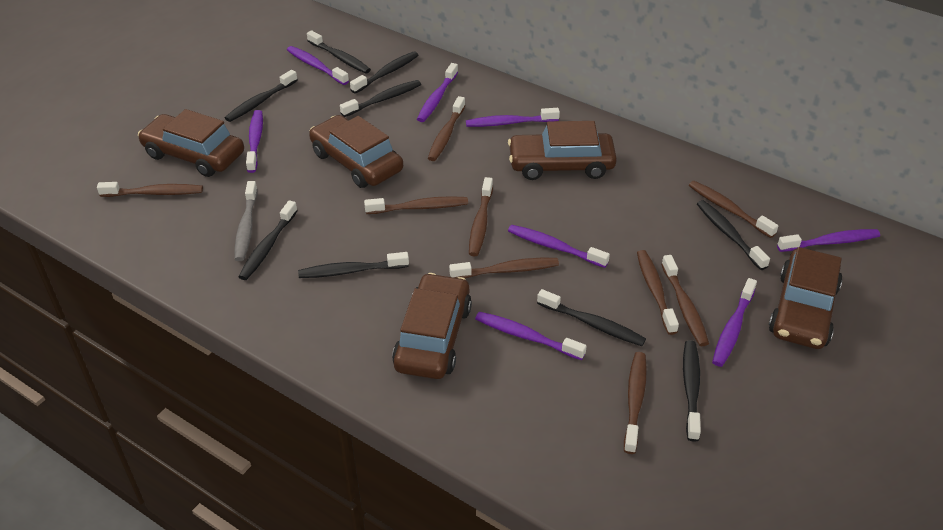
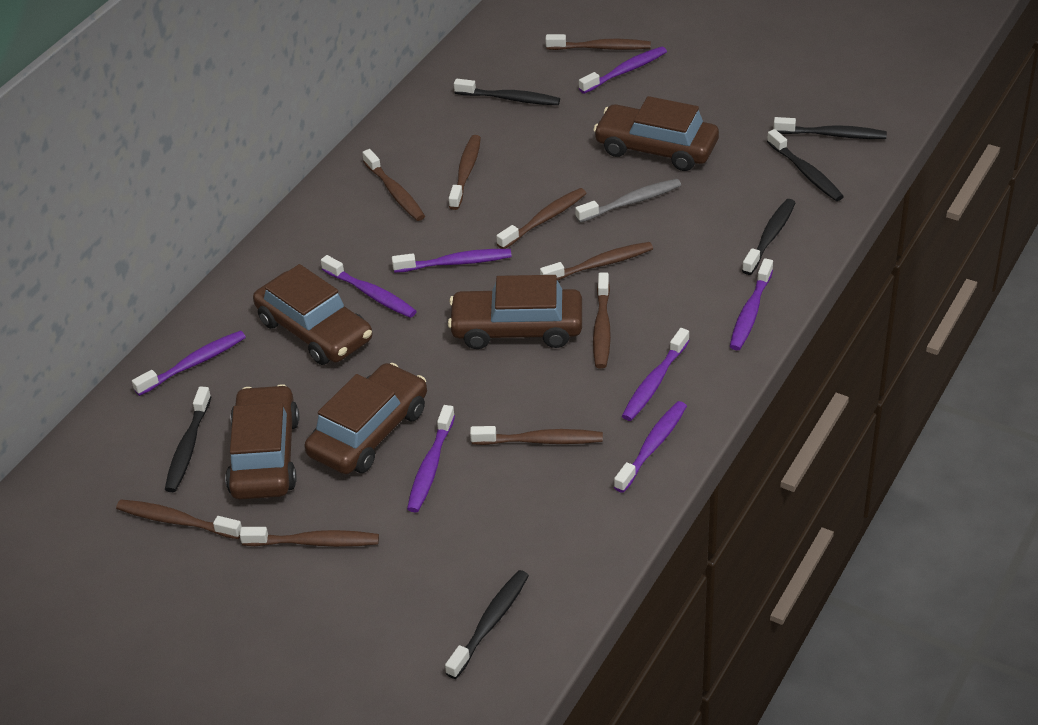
black toothbrush: 9 -> 6

